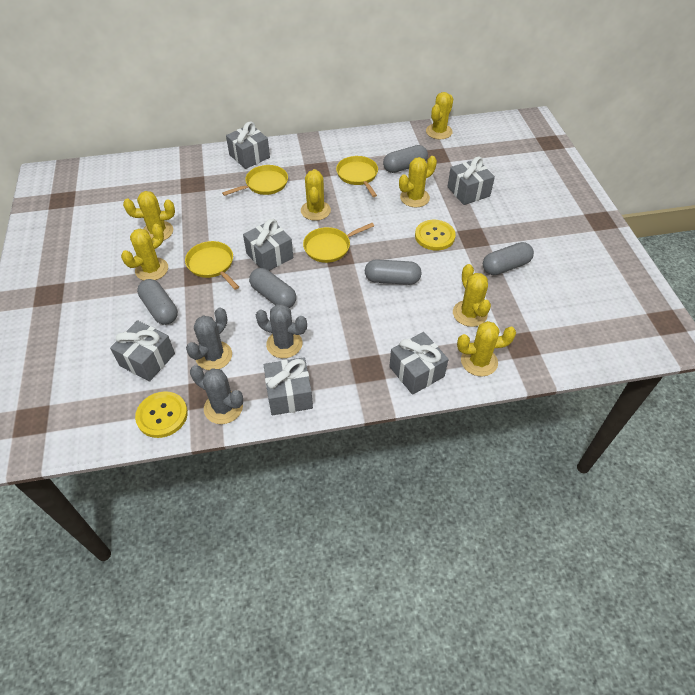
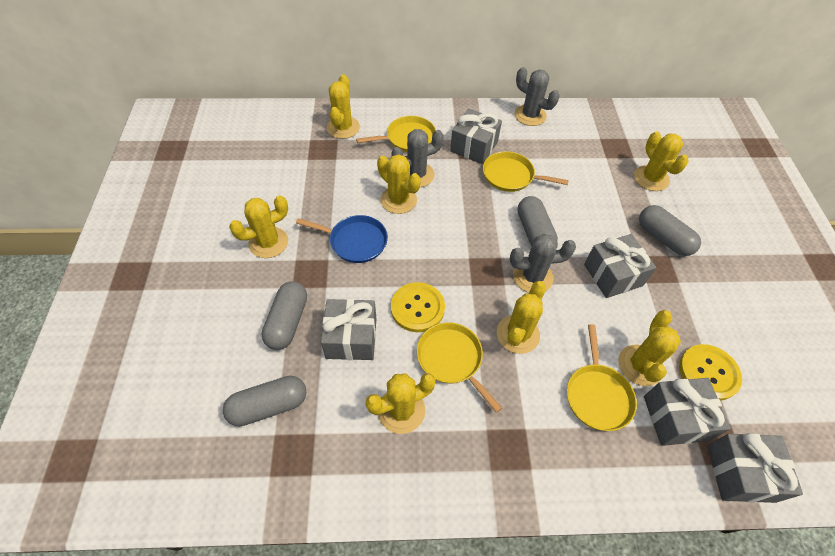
blue pan: 0 -> 1
grey capsule: 5 -> 4
grey gift: 6 -> 5

